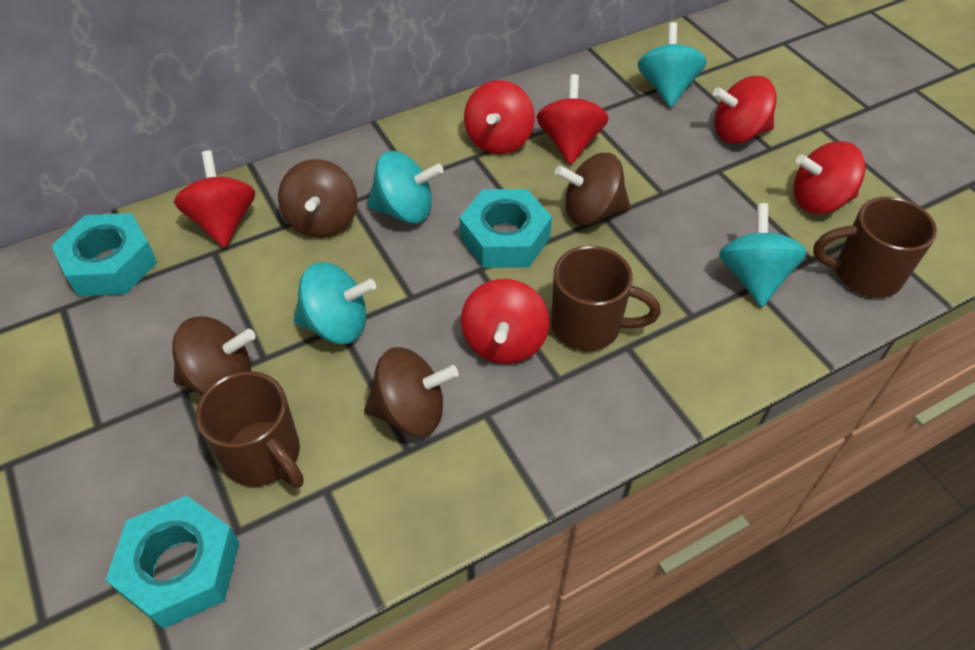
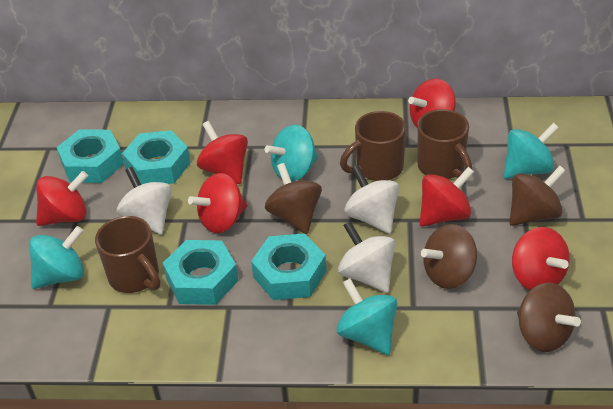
turquoise nut: 3 -> 4
white spinning top: 0 -> 3

